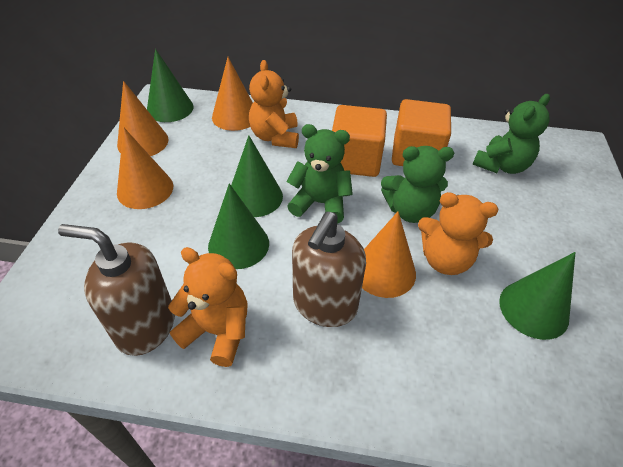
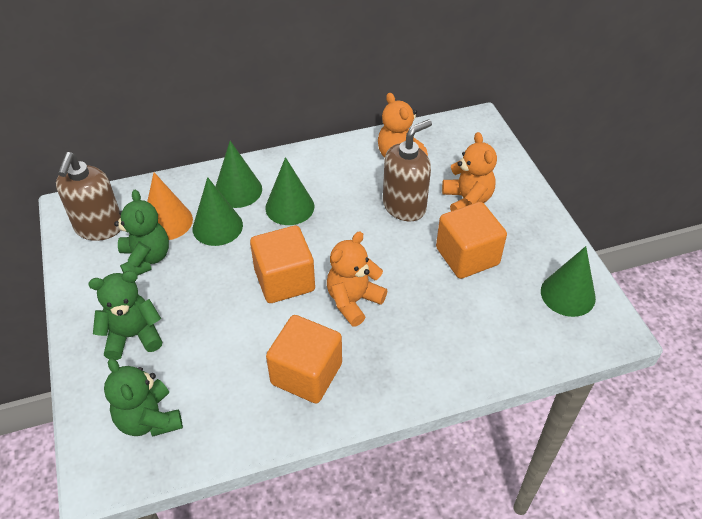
orange cone: 4 -> 1
orange cube: 2 -> 3

